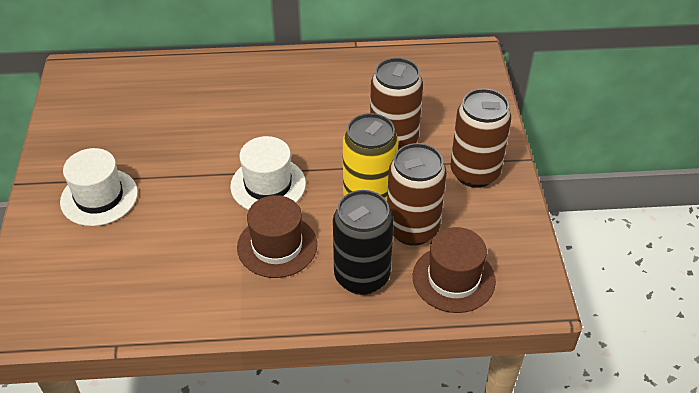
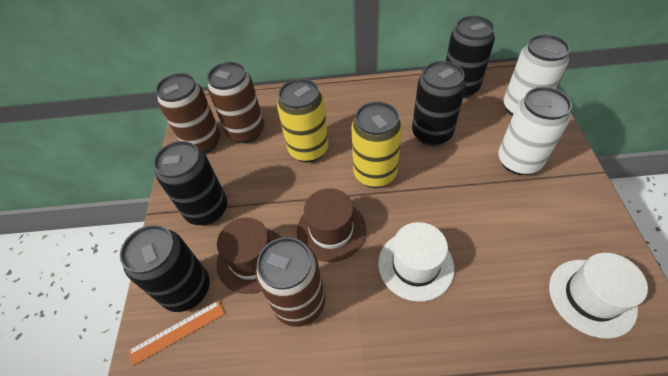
black can: 1 -> 4
orange ruler: 0 -> 1
white can: 0 -> 2
yellow can: 1 -> 2

